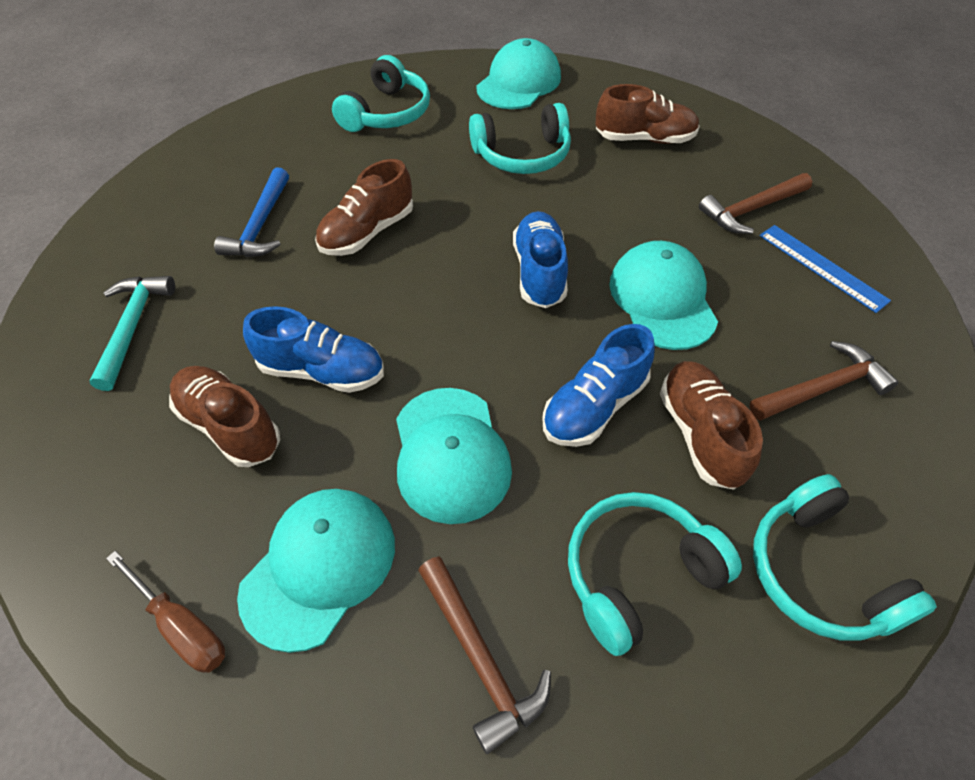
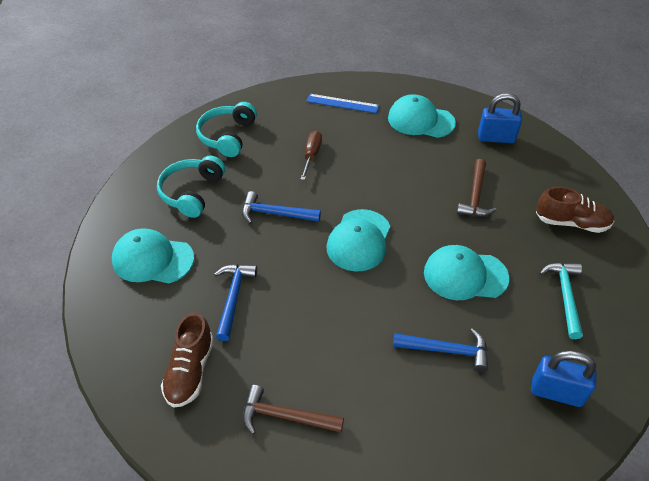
blue hammer: 1 -> 3
blue padlock: 0 -> 2
blue shoe: 3 -> 0
brown hammer: 3 -> 2
brown shoe: 4 -> 2
turquoise headphones: 4 -> 2

